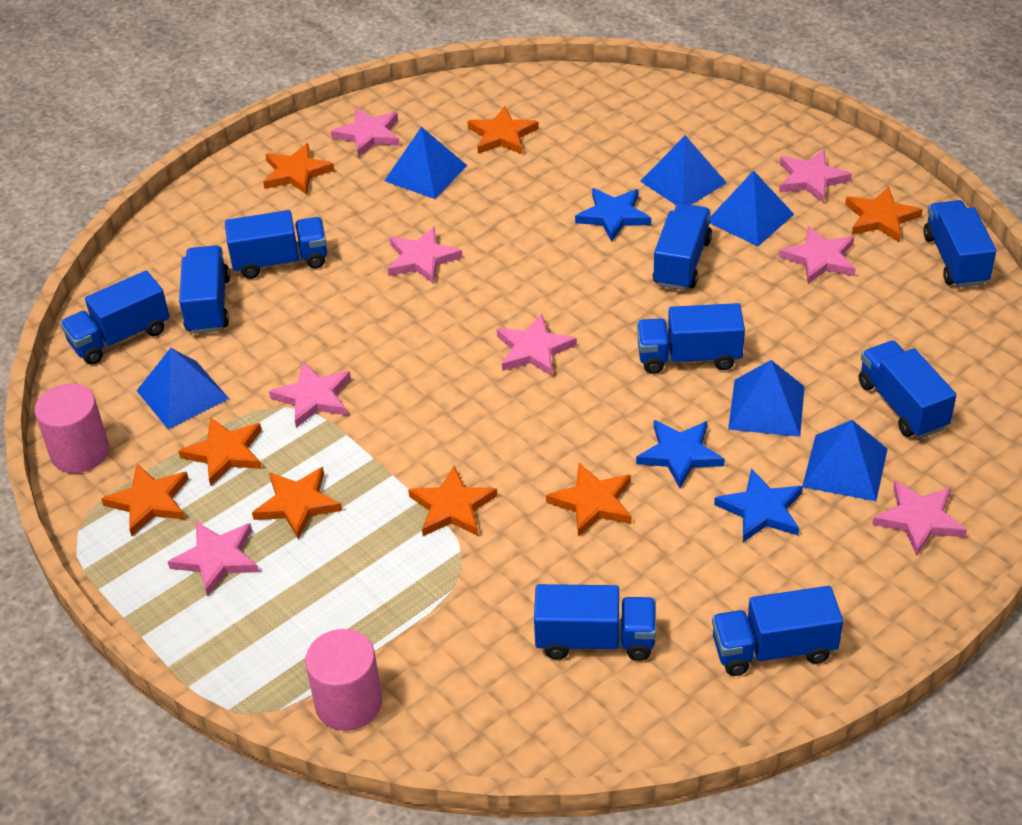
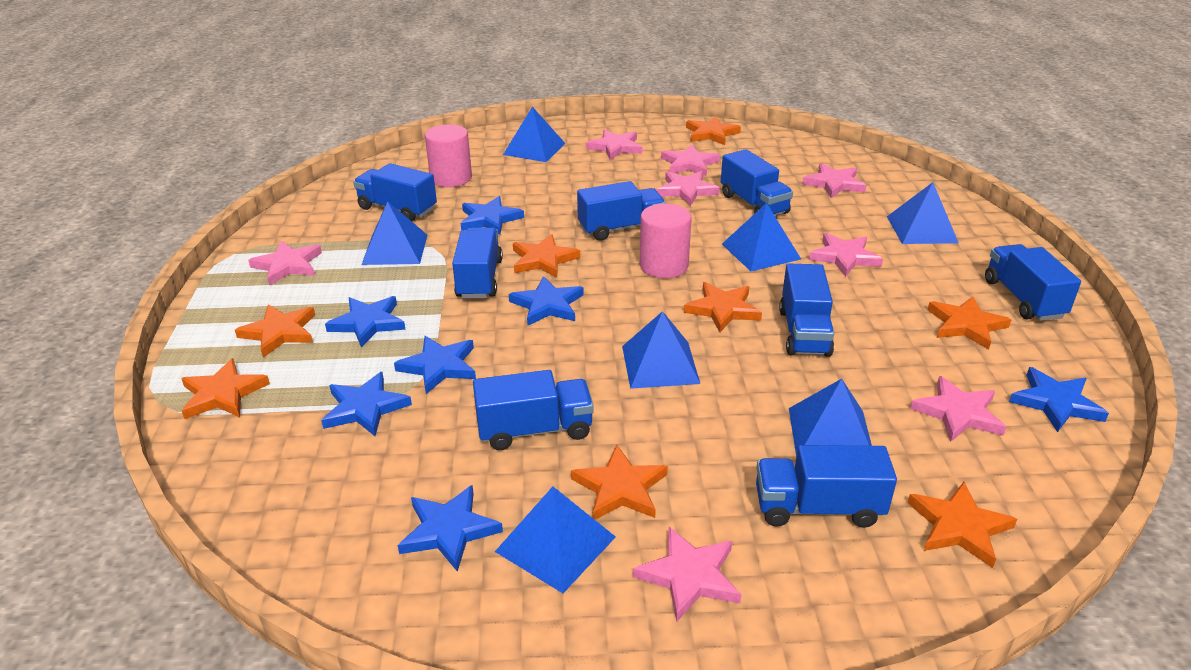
blue pyramid: 6 -> 7
blue star: 3 -> 7
blue truck: 9 -> 8

